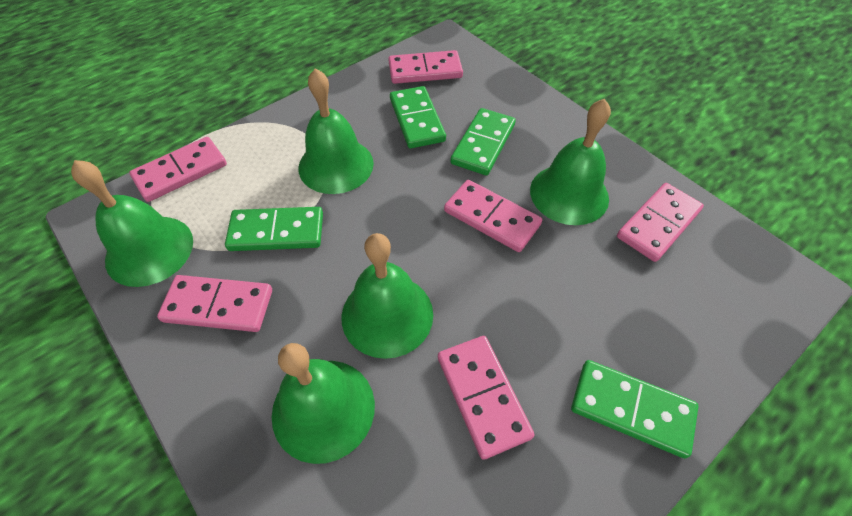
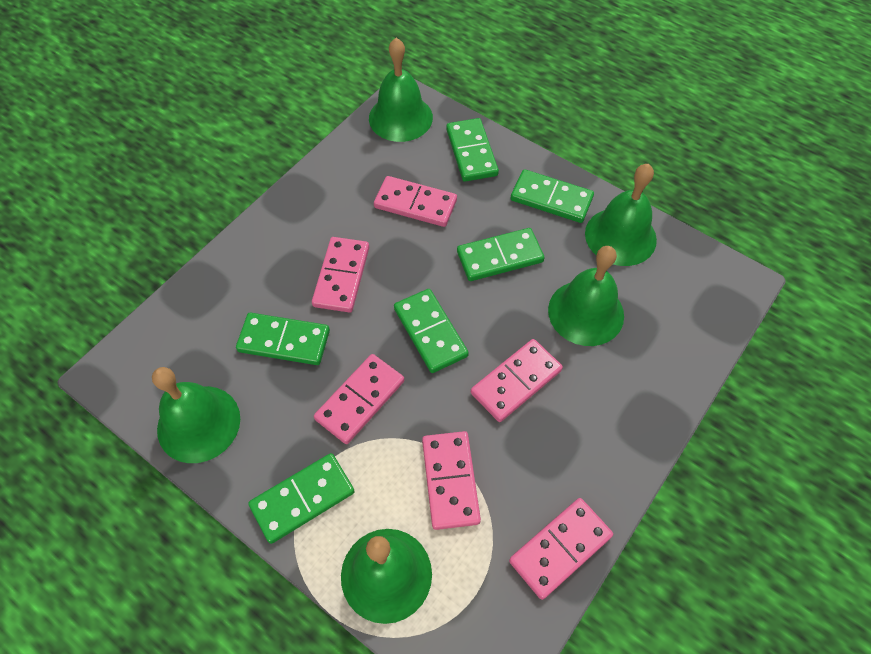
green domino: 4 -> 6

